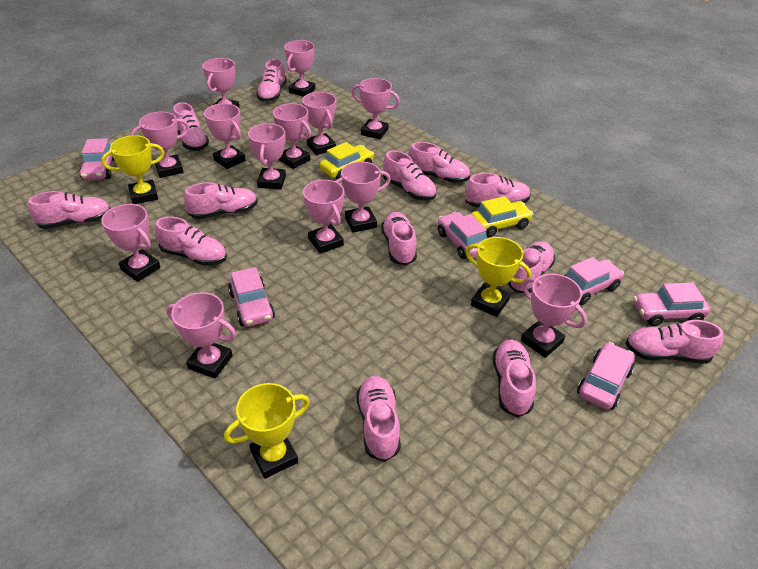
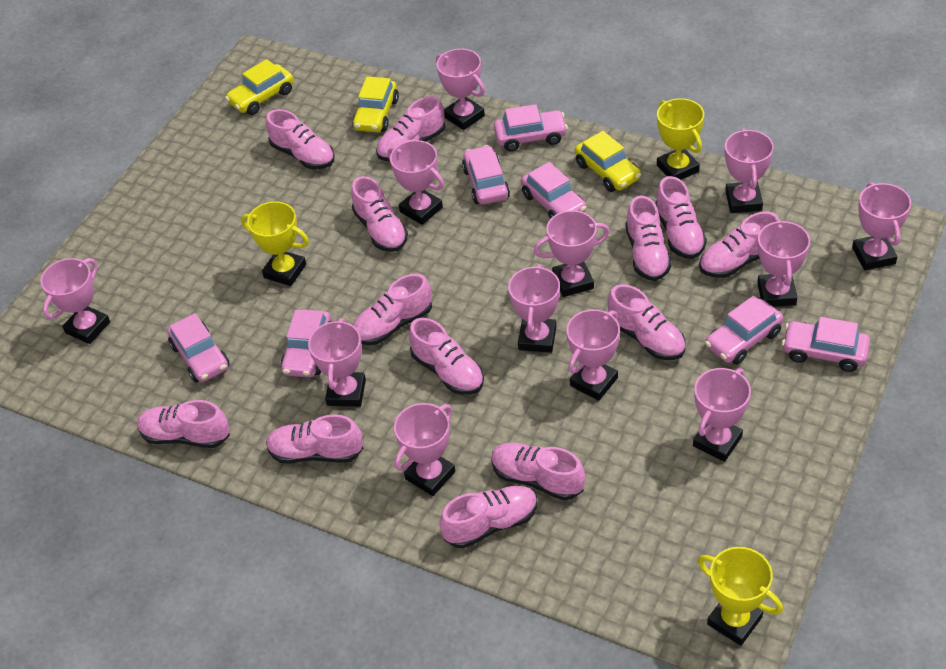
pink car: 6 -> 7
pink trophy: 13 -> 12
yellow car: 2 -> 3

